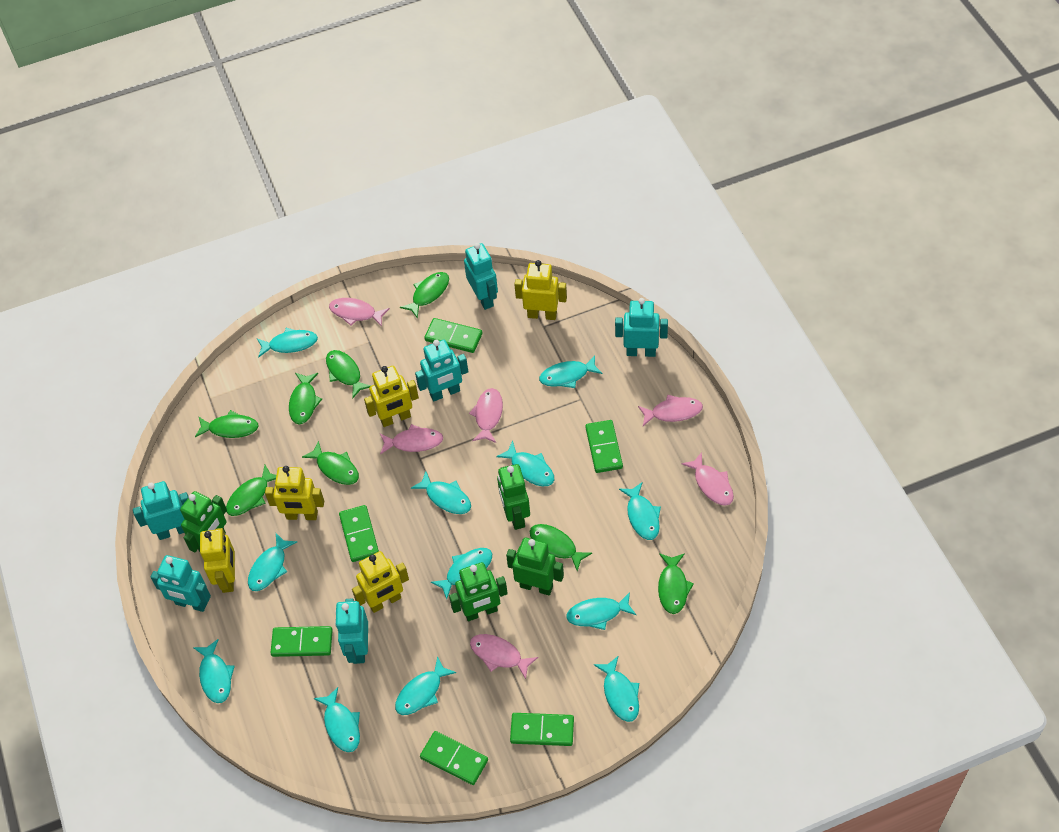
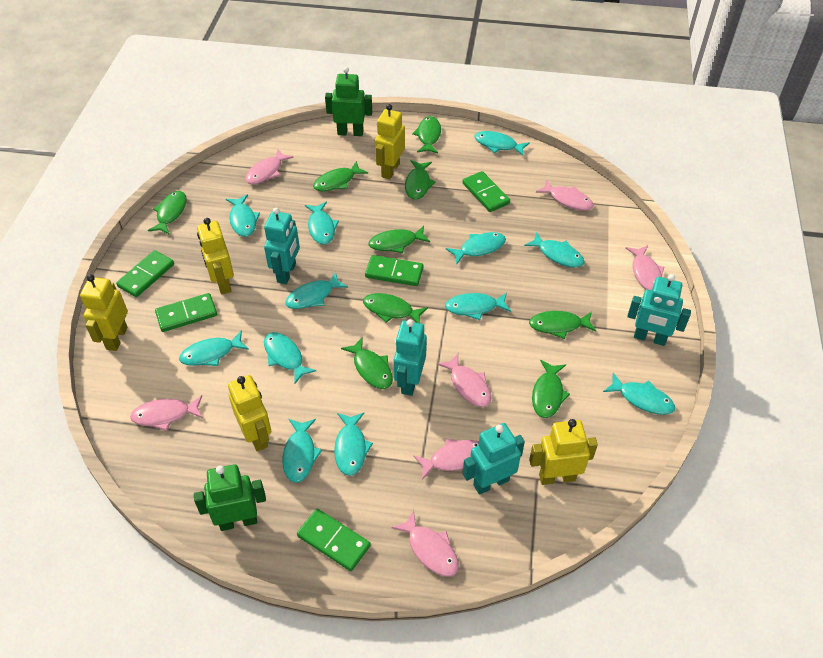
green domino: 6 -> 5
green fish: 8 -> 9
green robot: 4 -> 2
pink fish: 6 -> 7
turquoise robot: 6 -> 4

